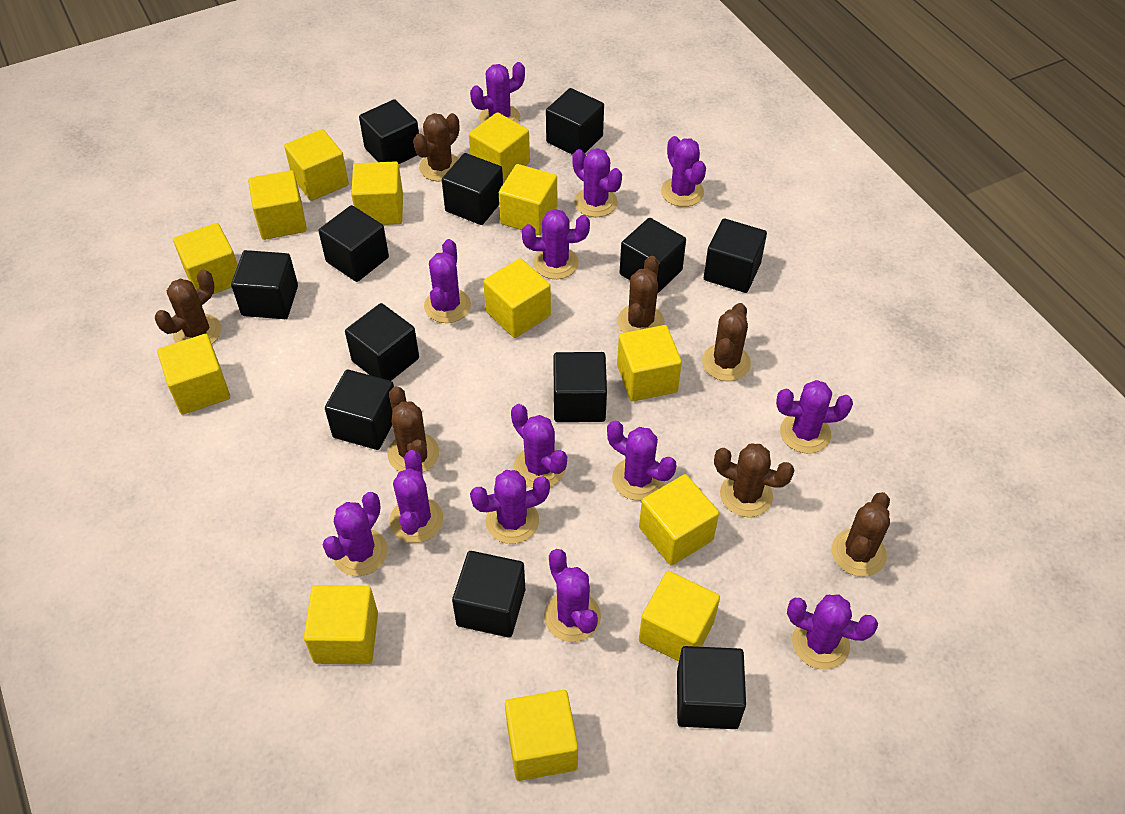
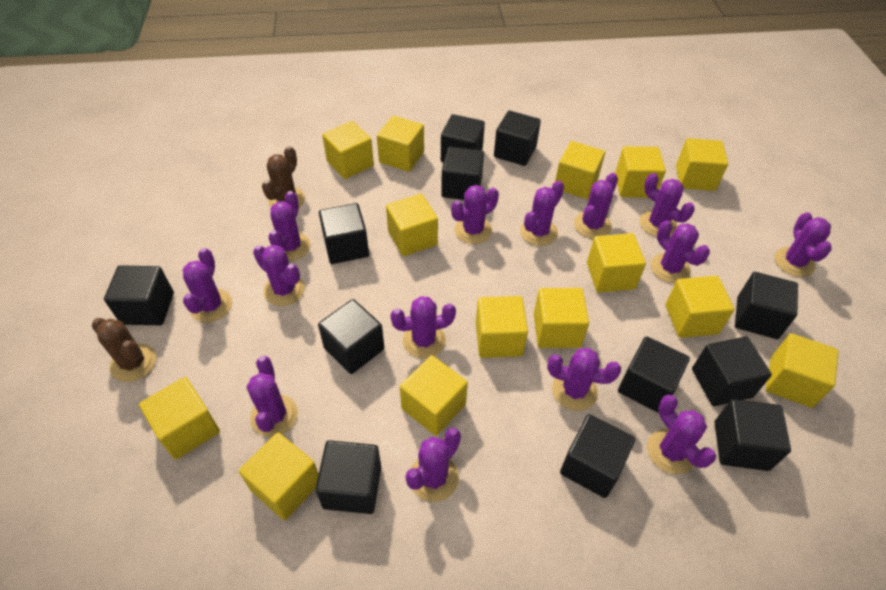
brown cactus: 7 -> 2
purple cactus: 13 -> 14
yellow cube: 13 -> 14

